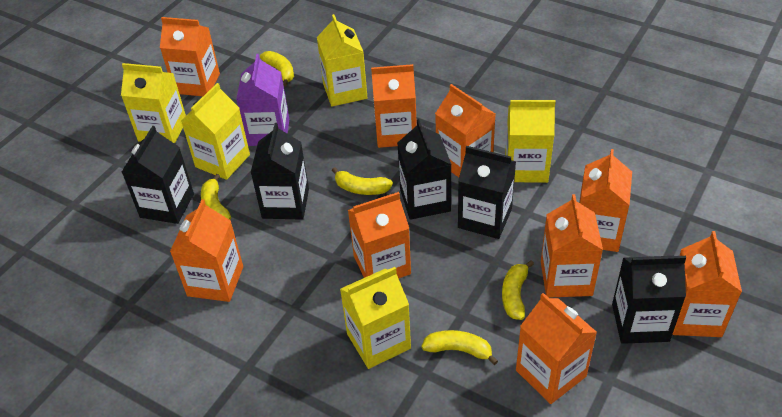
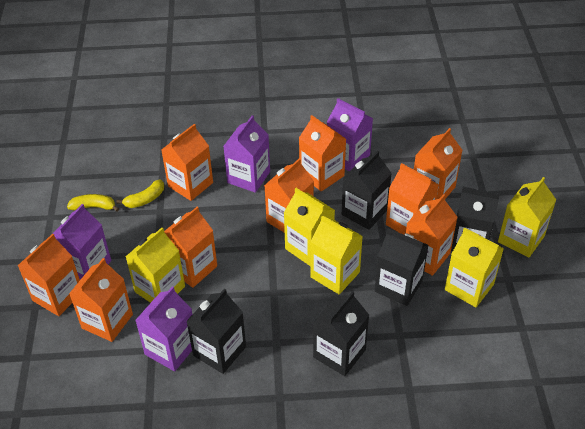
purple carton: 1 -> 4
yellow banana: 5 -> 2

